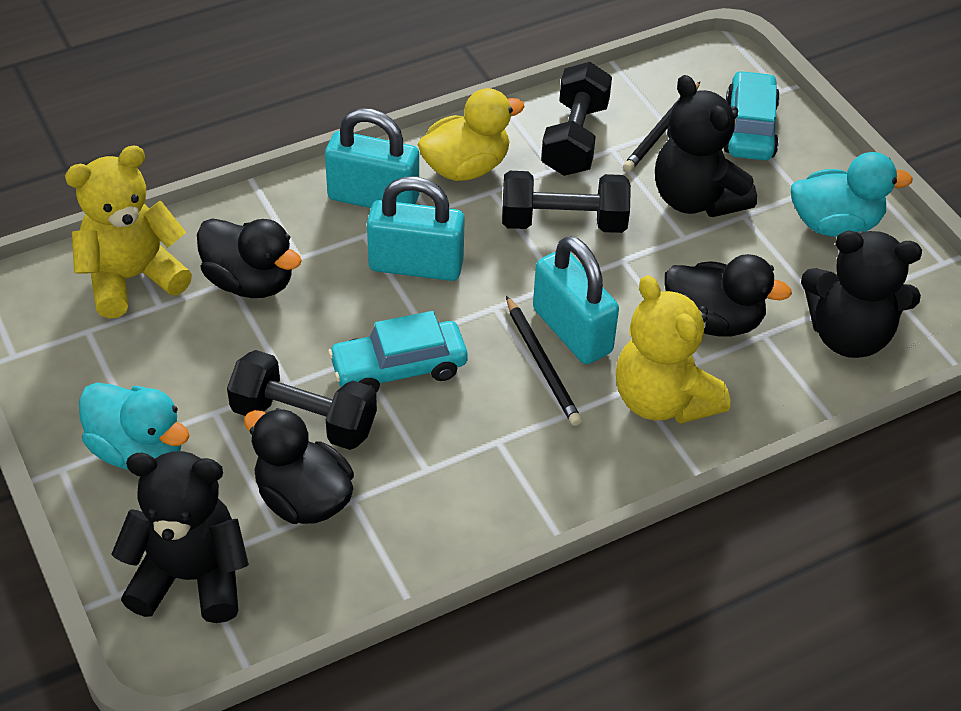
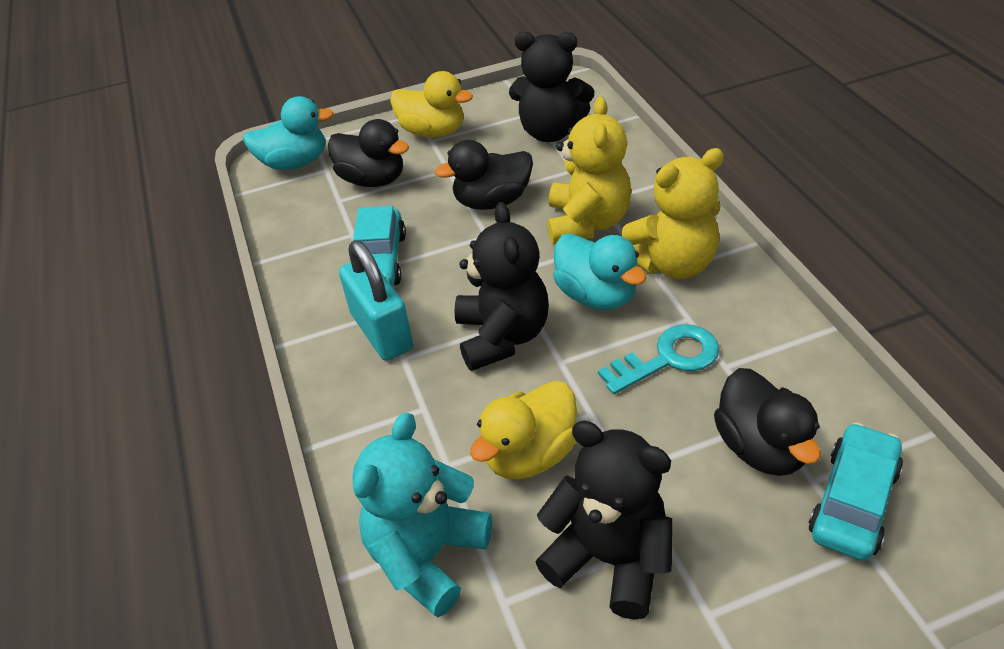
black dumbbell: 3 -> 0
black pencil: 2 -> 0
turquoise key: 0 -> 1
turquoise padlock: 3 -> 1
turquoise teddy bear: 0 -> 1
yellow duck: 1 -> 2

